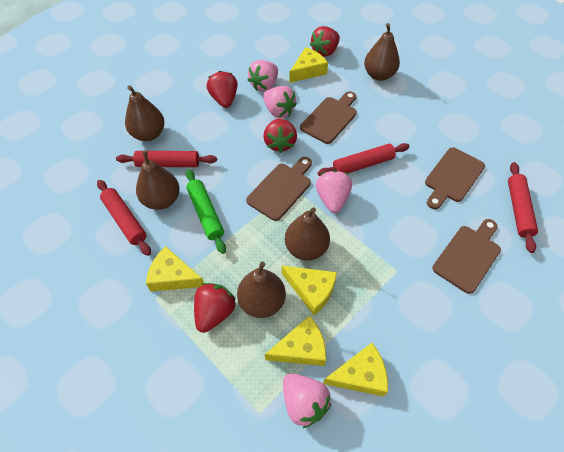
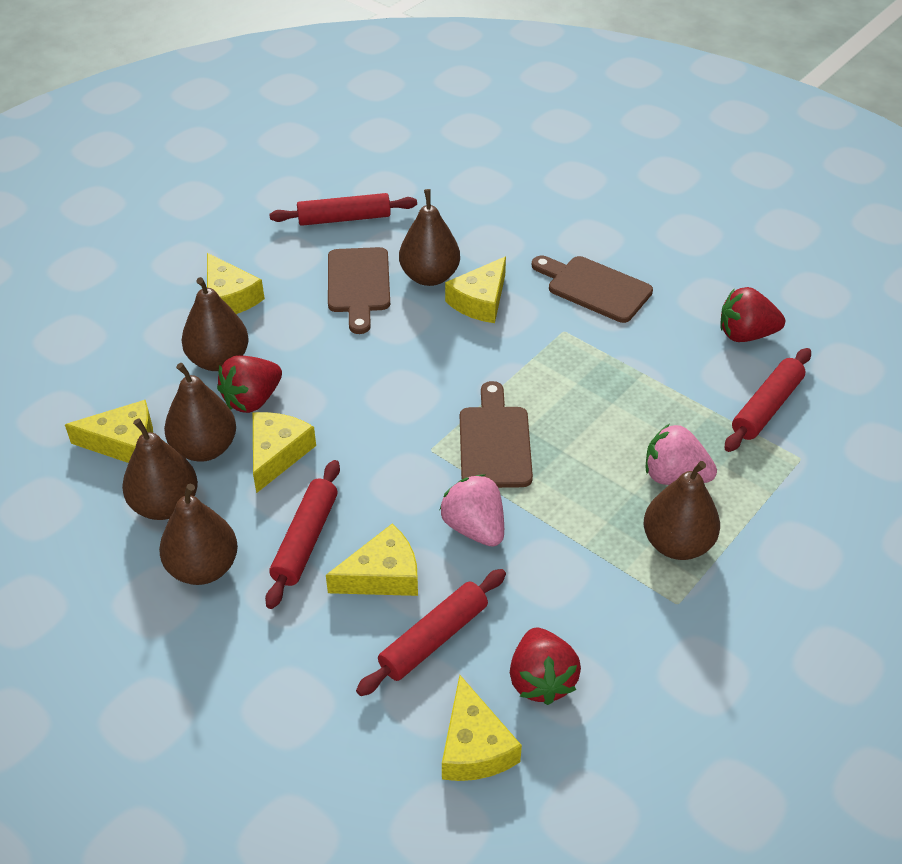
brown cutting board: 4 -> 3
brown pear: 5 -> 6
green rolling pin: 1 -> 0
pink strawberry: 4 -> 2
red strawberry: 4 -> 3
yellow cheese: 5 -> 6

